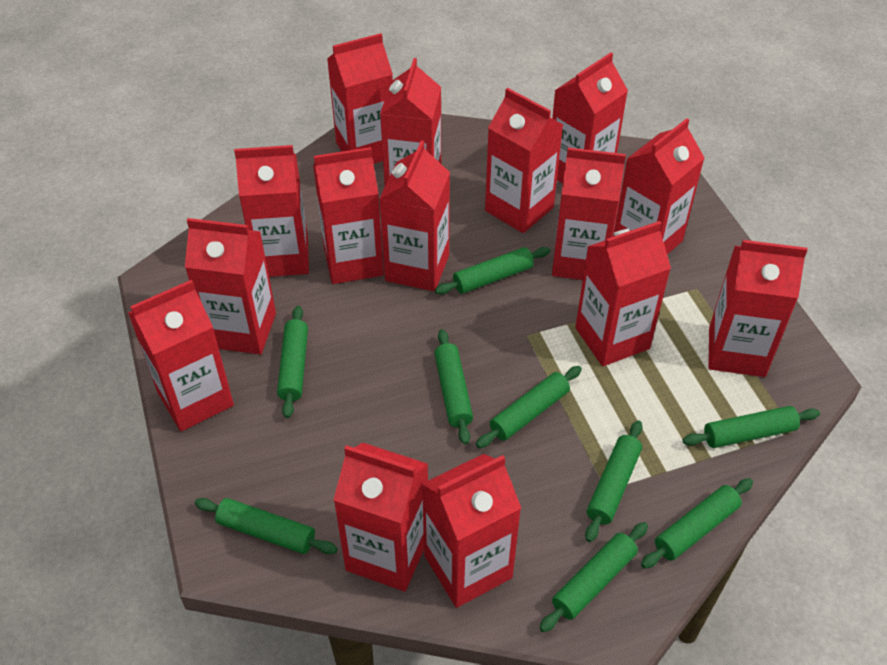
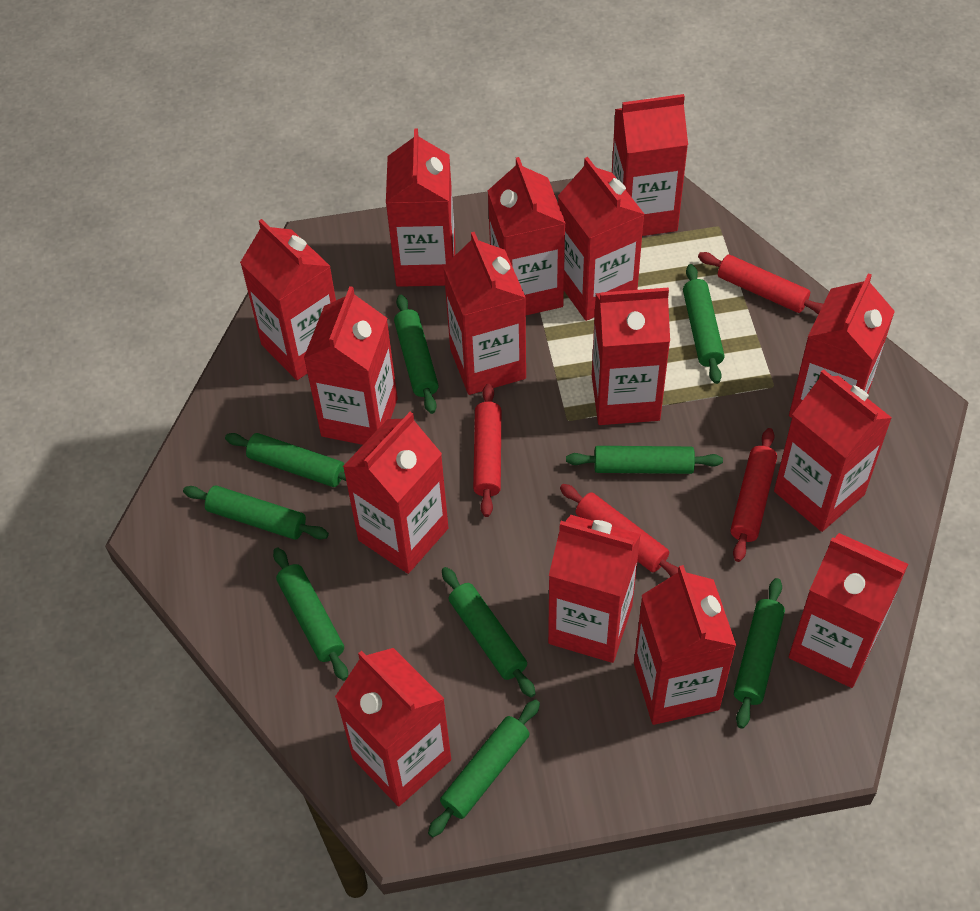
red rolling pin: 0 -> 4

